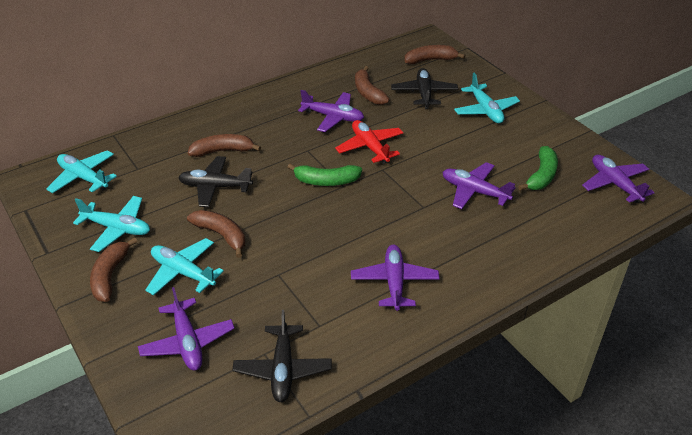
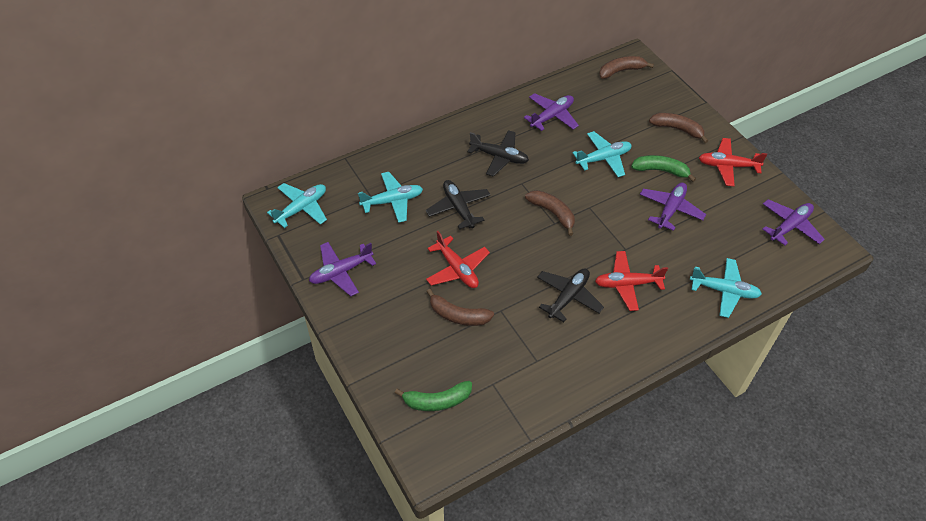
brown banana: 5 -> 4
purple plane: 5 -> 4
red plane: 1 -> 3

